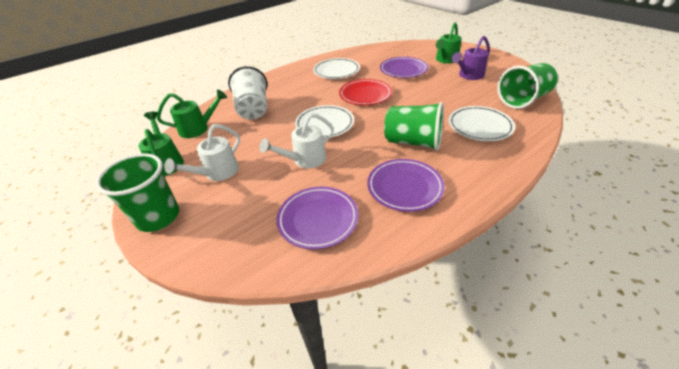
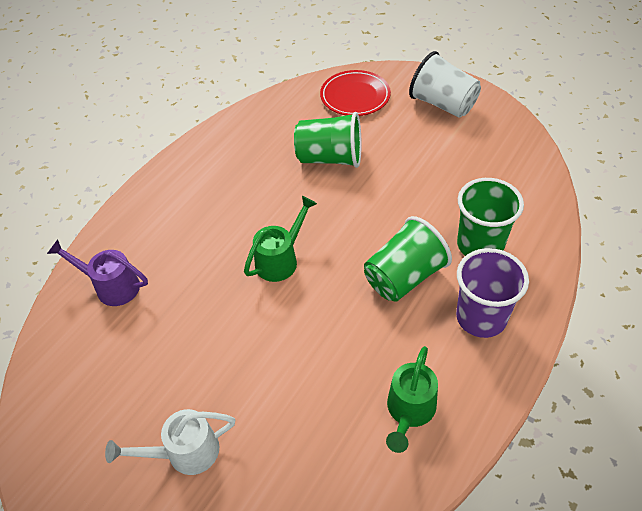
green watering can: 3 -> 2
purple cup: 0 -> 1
purple plate: 3 -> 0
white plate: 3 -> 0
white watering can: 2 -> 1

